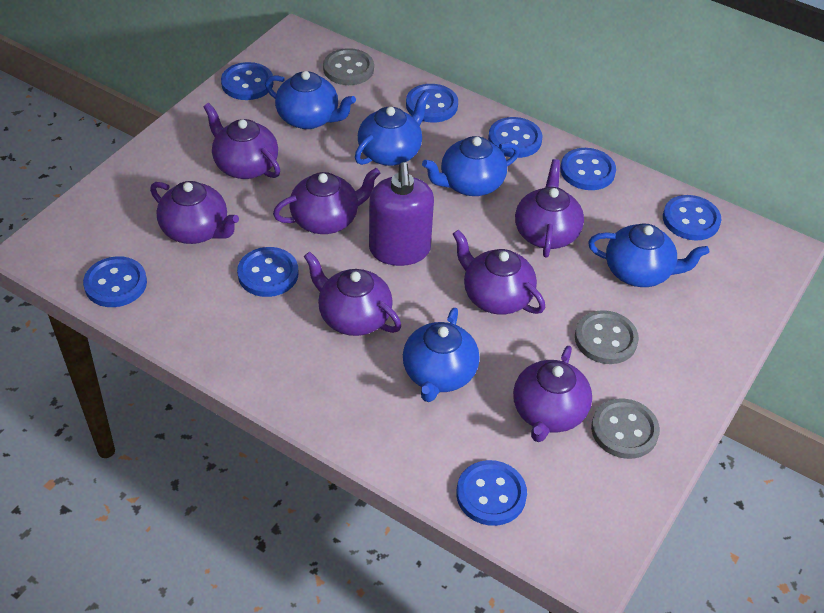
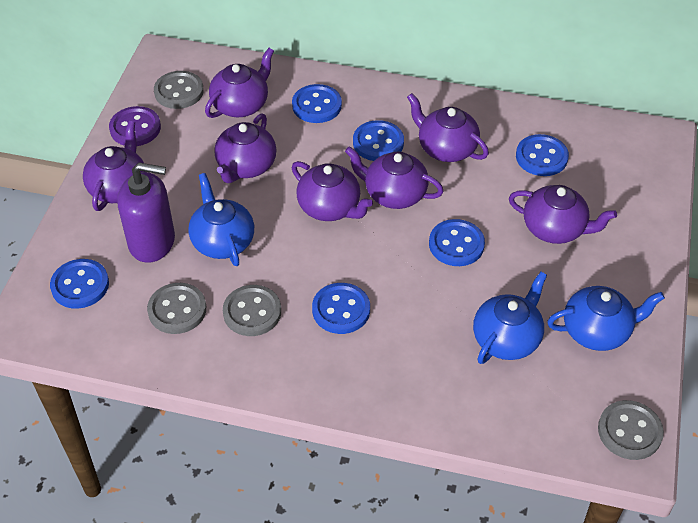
blue button: 8 -> 6
blue teapot: 5 -> 3
grey button: 3 -> 4
purple button: 0 -> 1

